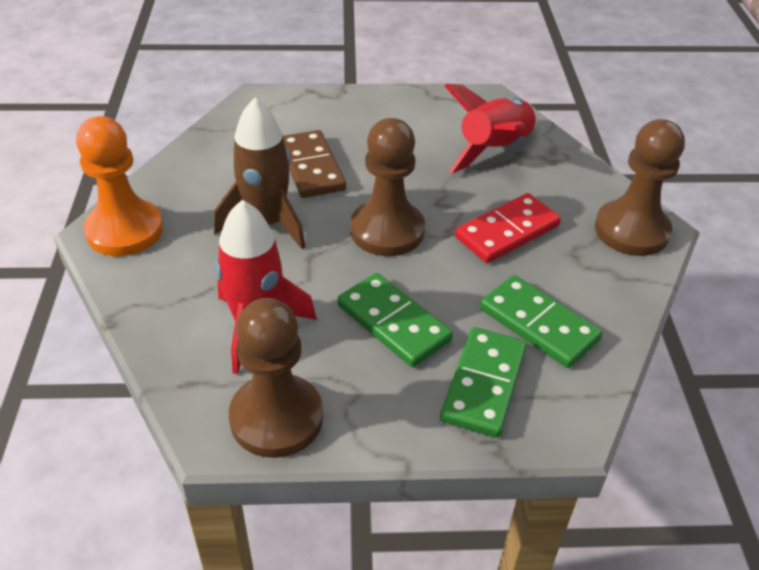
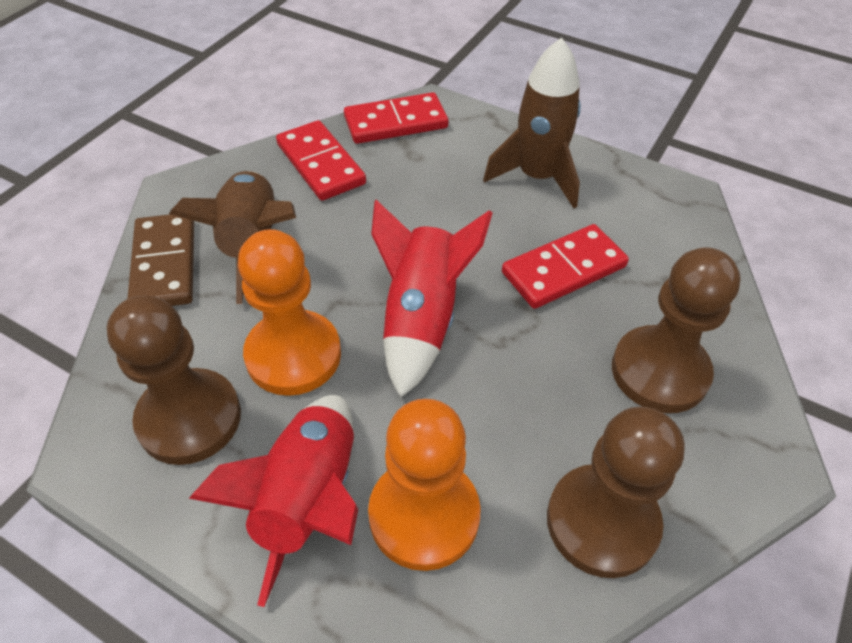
brown rocket: 1 -> 2
green domino: 3 -> 0
orange pawn: 1 -> 2
red domino: 1 -> 3

